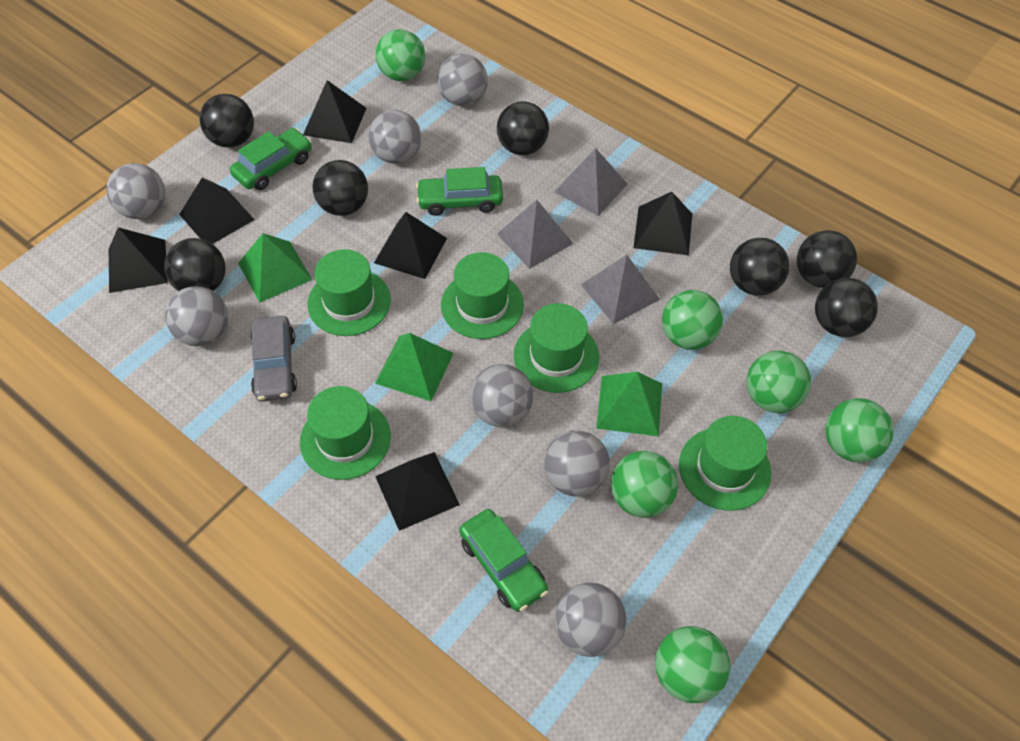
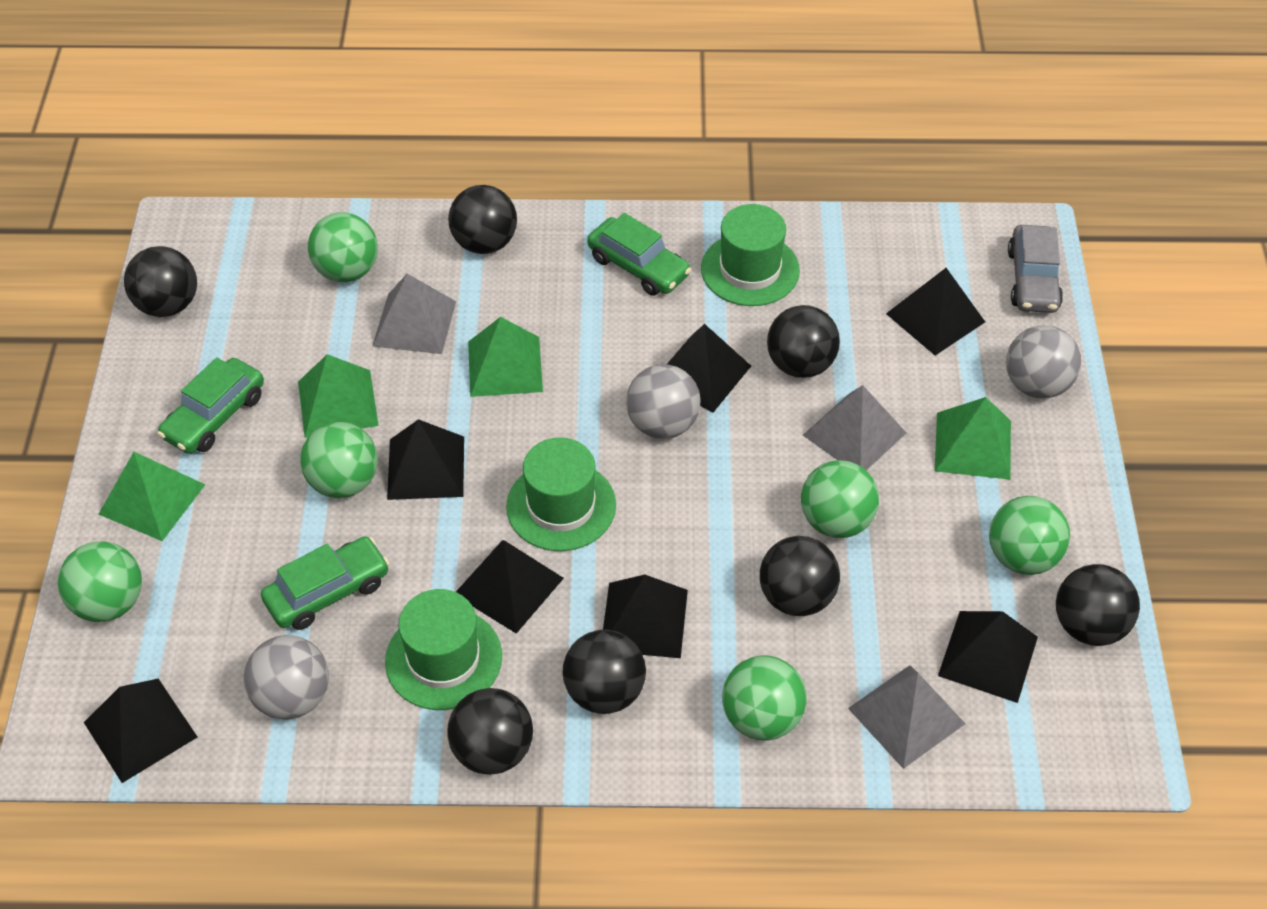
black pyramid: 6 -> 7
green hat: 5 -> 3
green pyramid: 3 -> 4
grey ball: 7 -> 3

